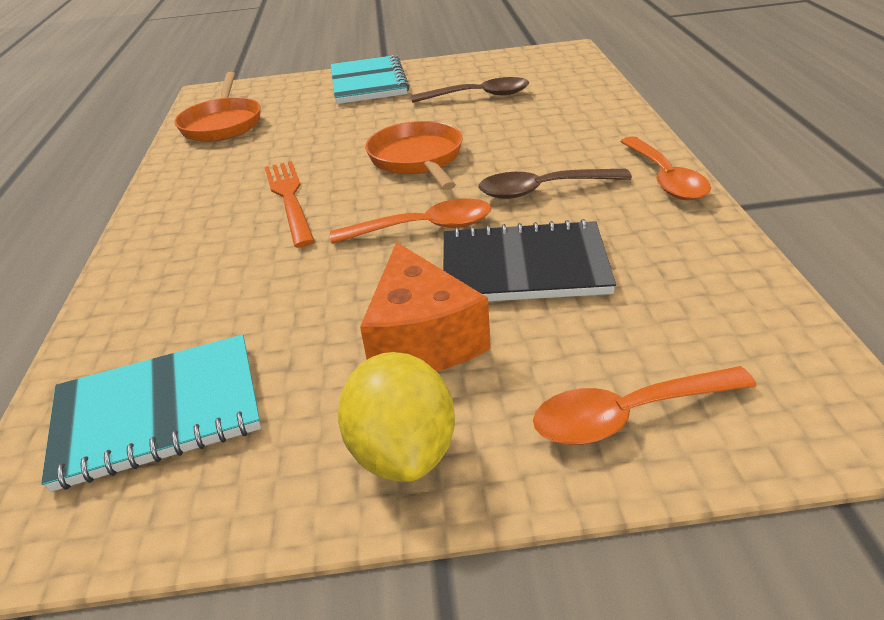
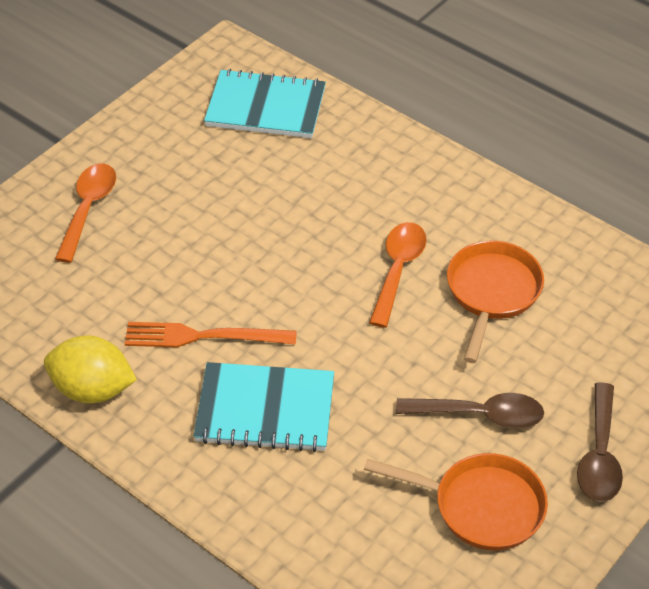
black notebook: 1 -> 0
orange cheese: 1 -> 0
orange spoon: 3 -> 2

